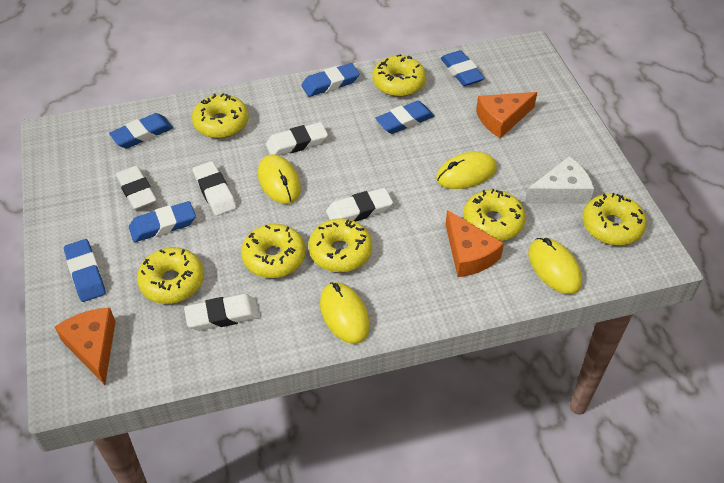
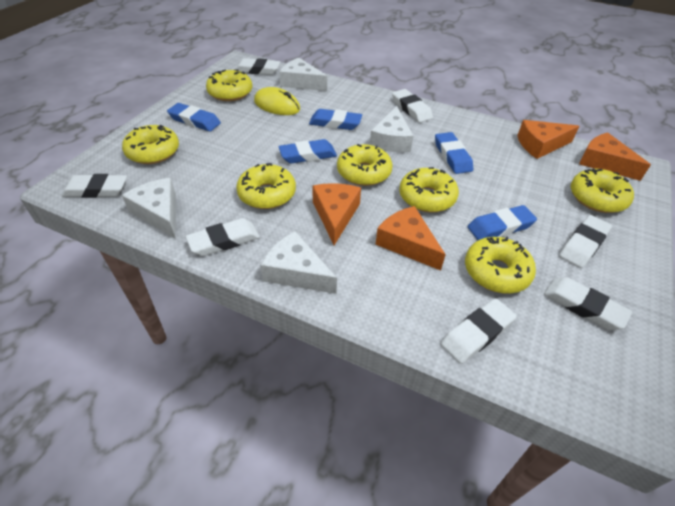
blue eraser: 6 -> 5
orange cheese: 3 -> 4
white cheese: 1 -> 4
white eraser: 5 -> 7
yellow mouse: 4 -> 1

